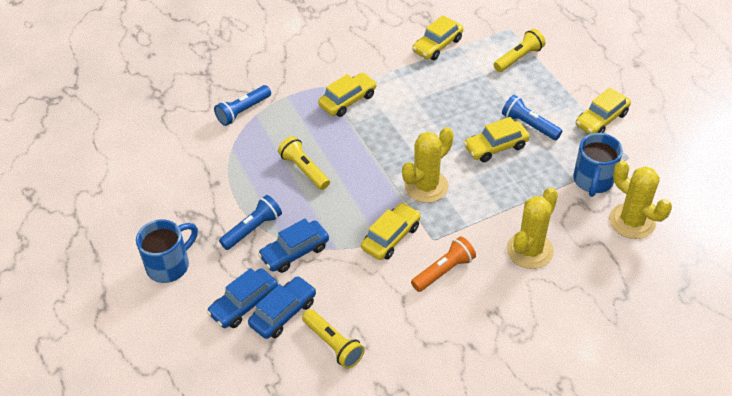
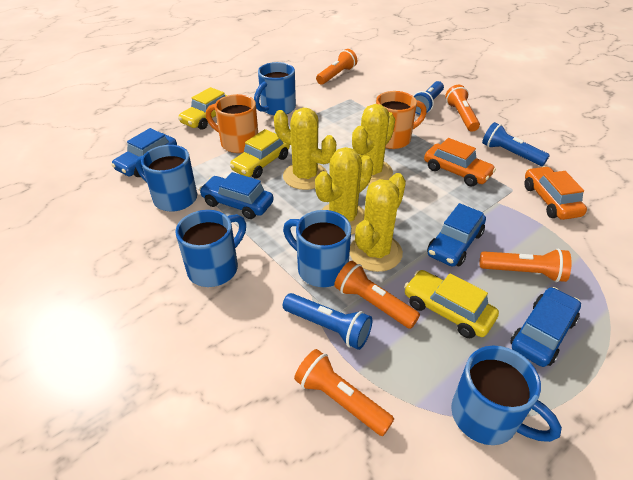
blue car: 3 -> 4
blue mug: 2 -> 5
orange car: 0 -> 2
orange flashlight: 1 -> 5
orange mug: 0 -> 2
yellow cactus: 3 -> 4
yellow car: 5 -> 3
yellow flashlight: 3 -> 0

